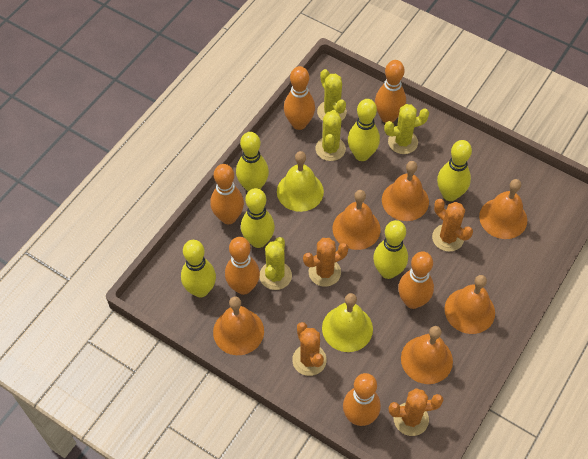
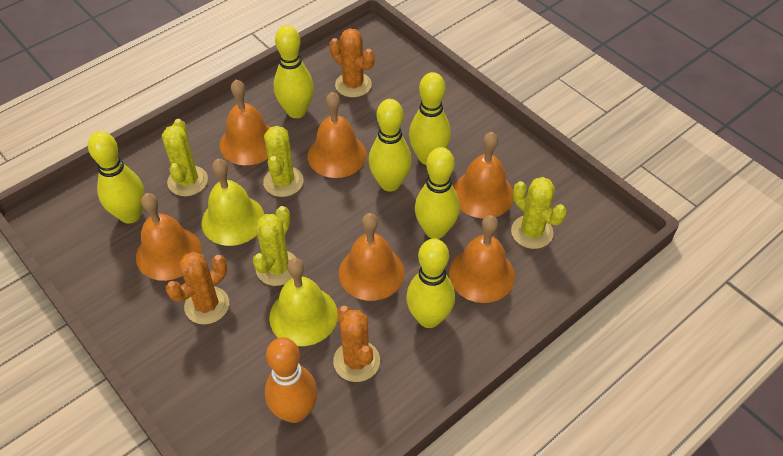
orange bowling pin: 6 -> 1
orange cactus: 4 -> 3

